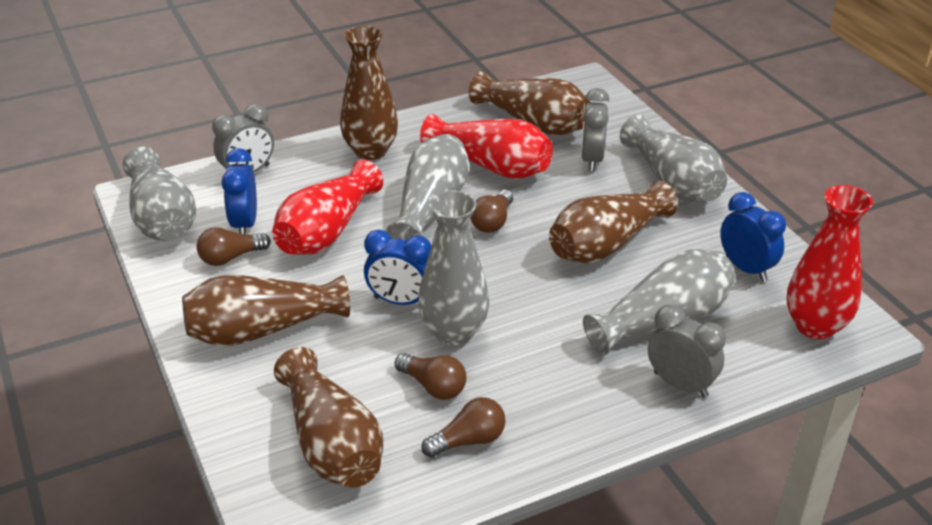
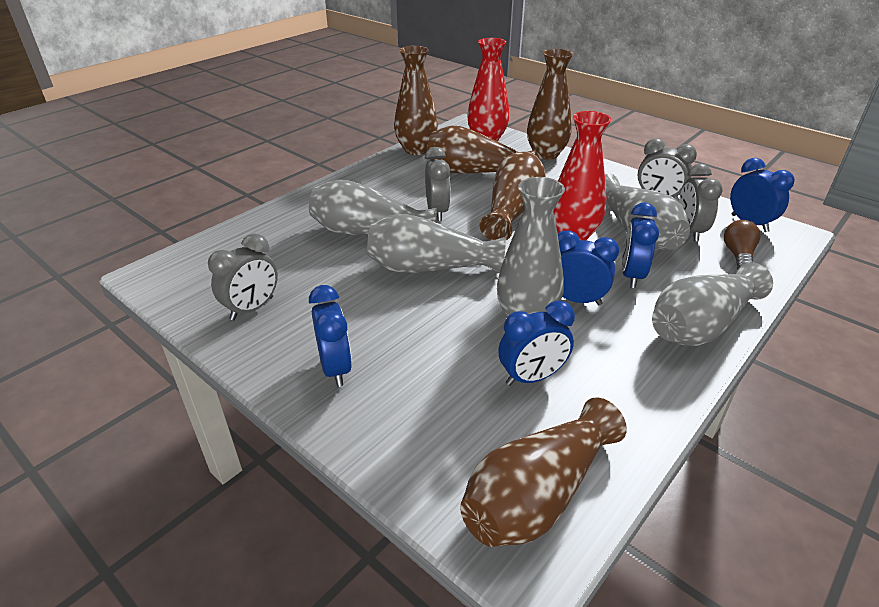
blue clock: 3 -> 5
brown light bulb: 4 -> 1
grey clock: 3 -> 4
red vase: 3 -> 2

